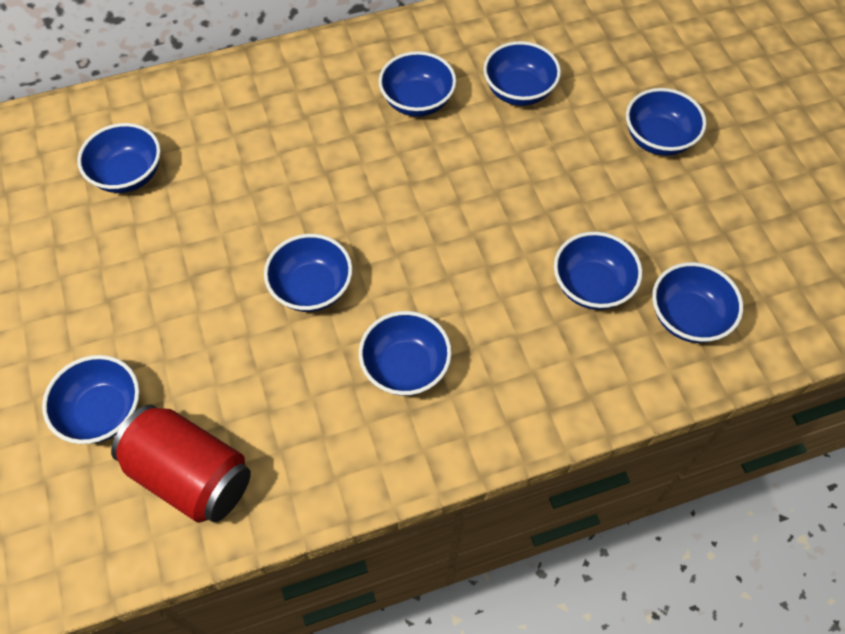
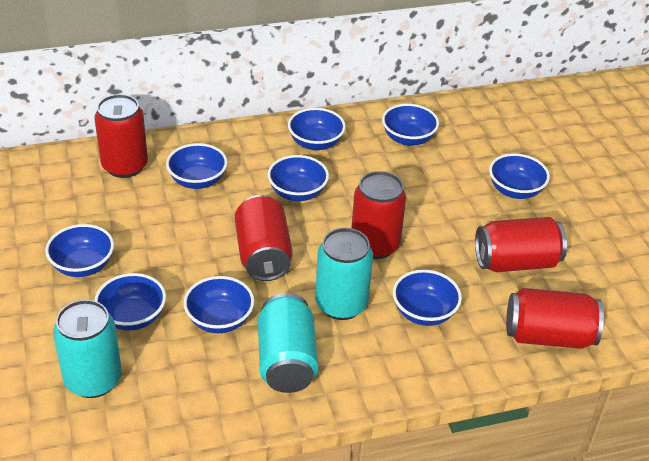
red can: 1 -> 5
turquoise can: 0 -> 3

